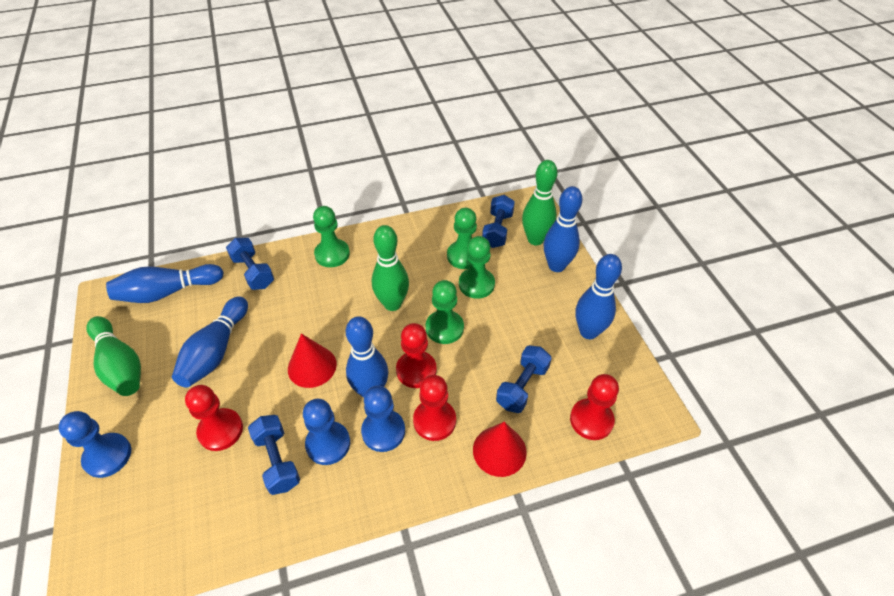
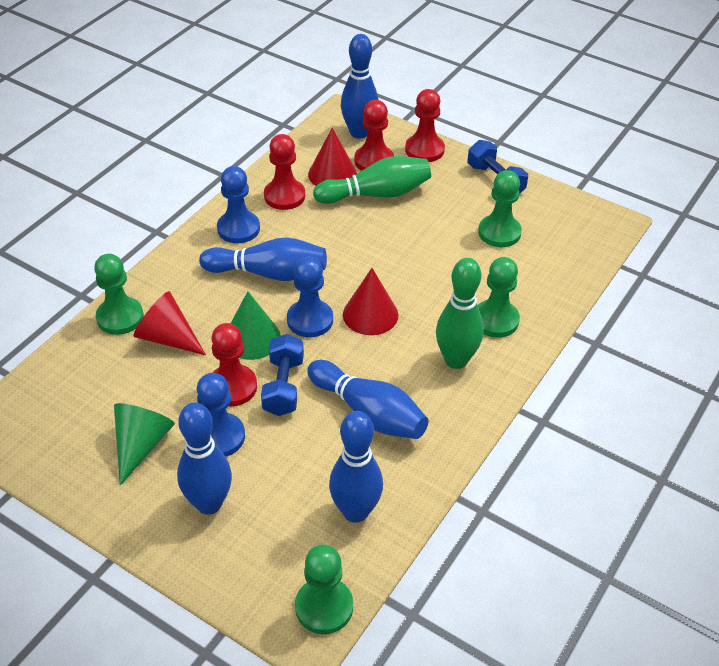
blue dumbbell: 4 -> 2
green bowling pin: 3 -> 2
green cone: 0 -> 2
red cone: 2 -> 3

